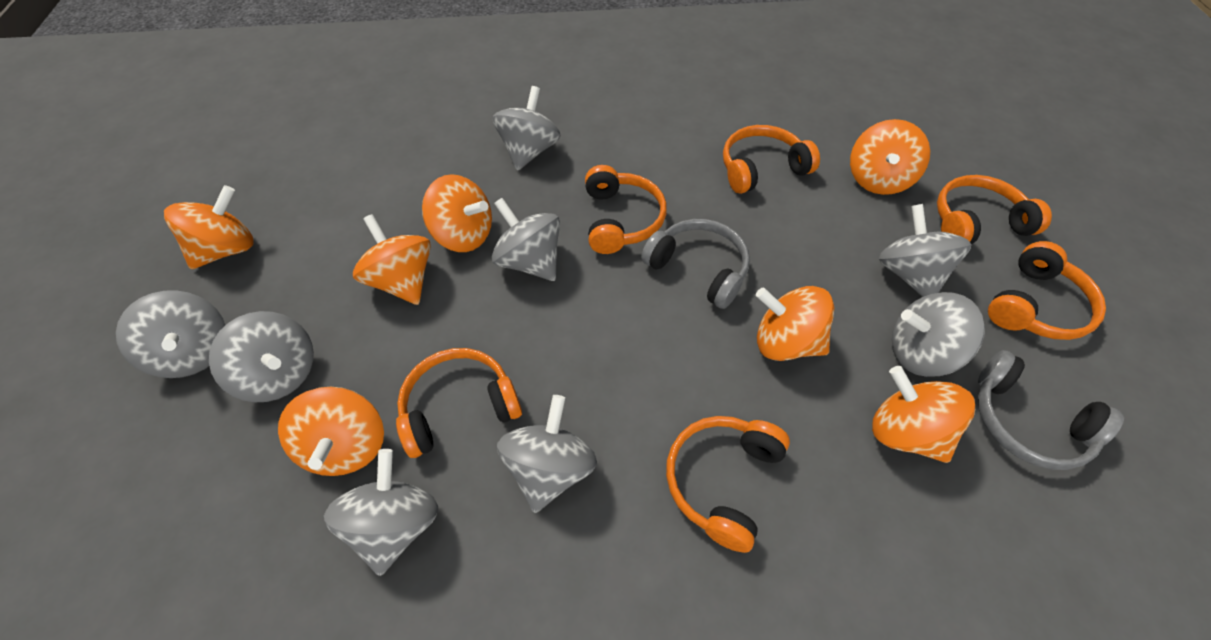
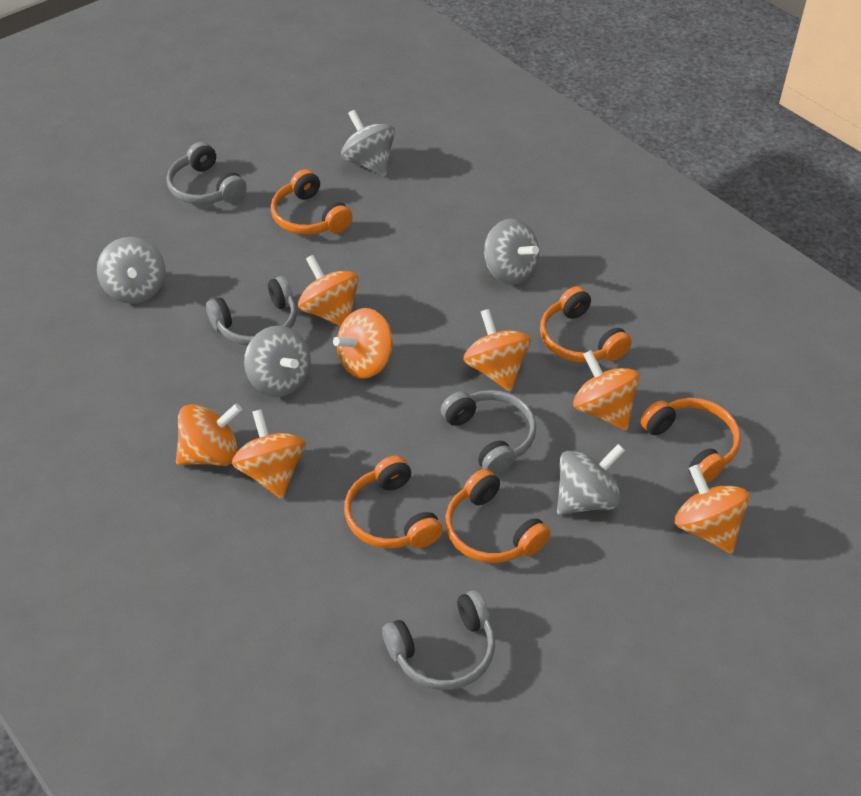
grey headphones: 2 -> 4
grey spinning top: 8 -> 5
orange headphones: 6 -> 5

